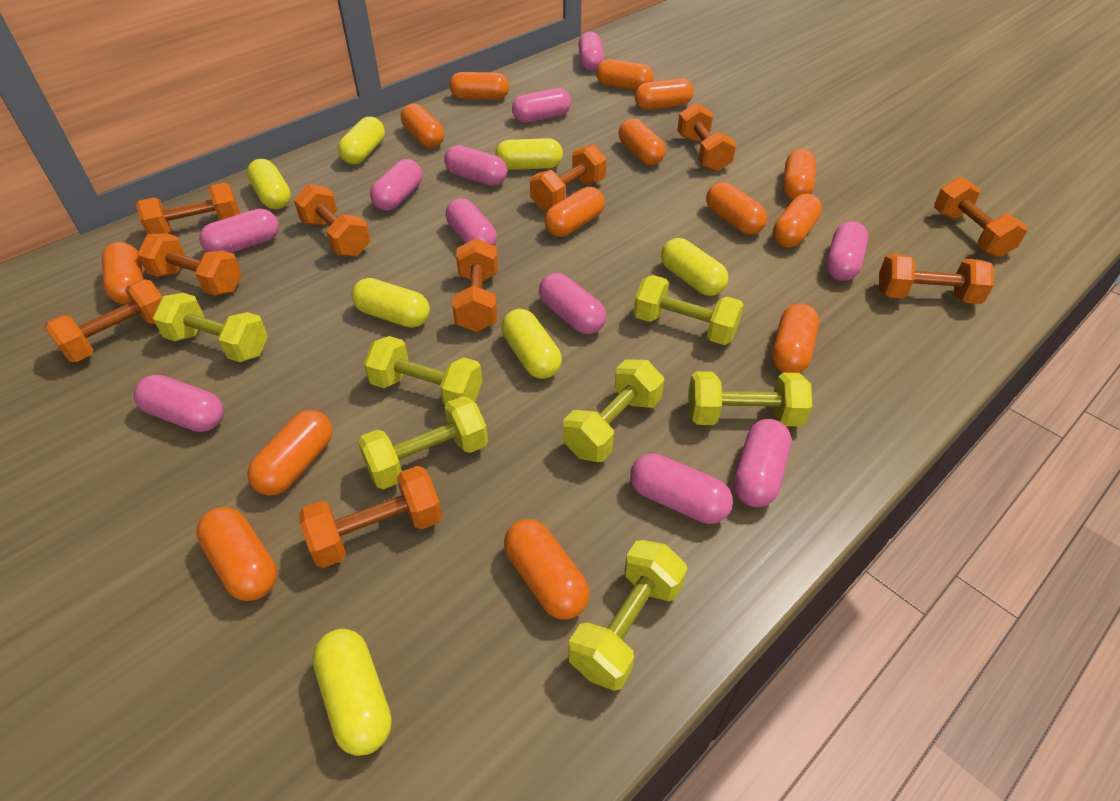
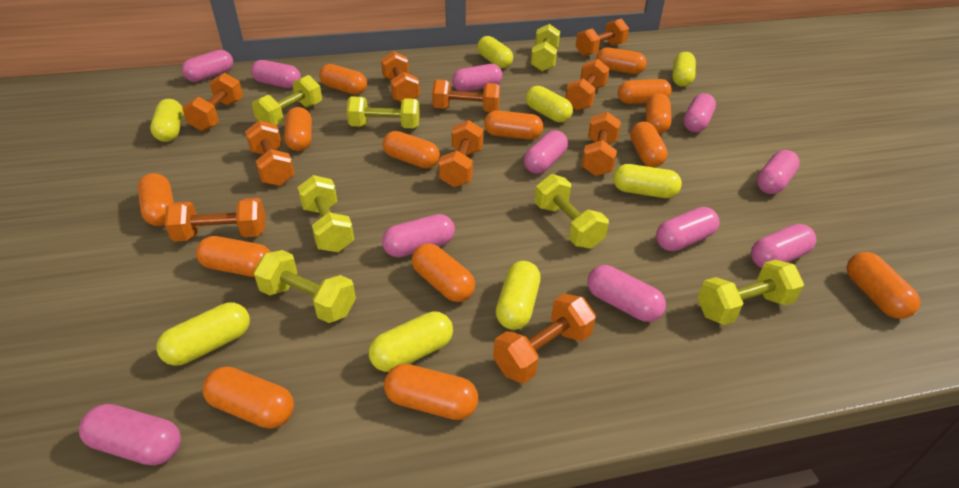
yellow capsule: 7 -> 8

